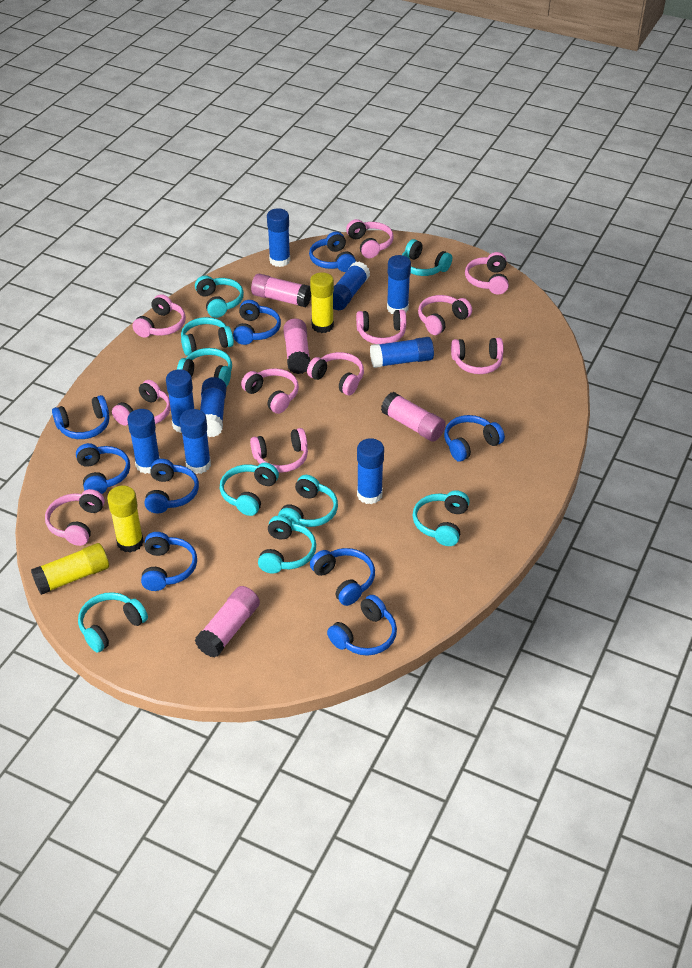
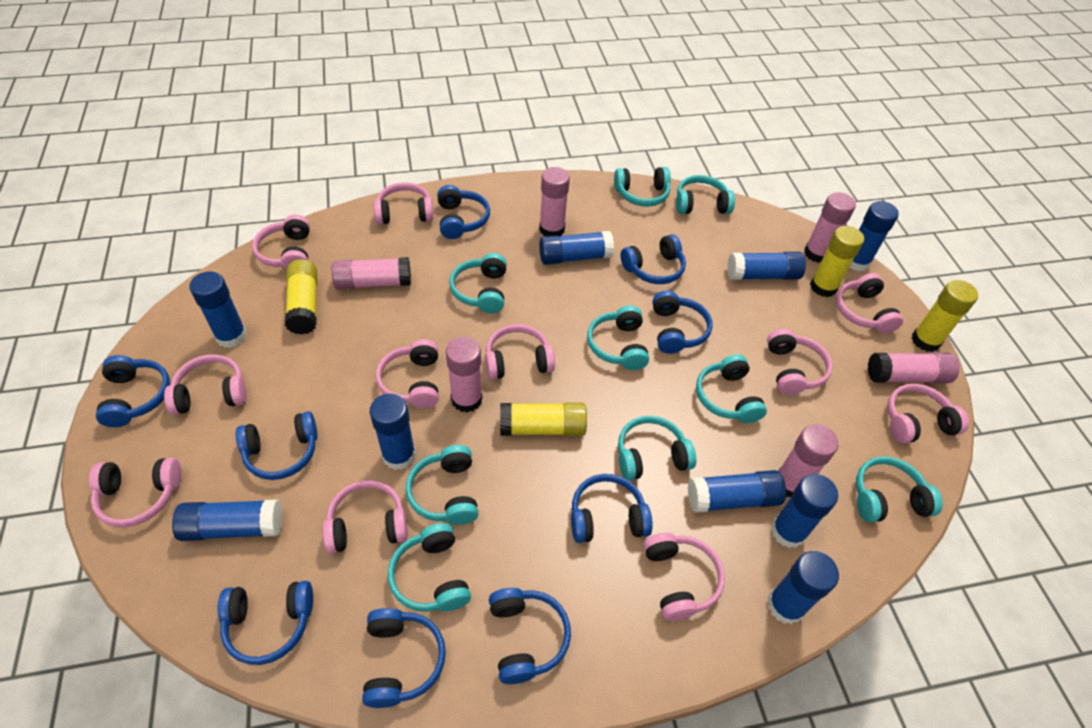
pink glue stick: 4 -> 6
yellow glue stick: 3 -> 4

